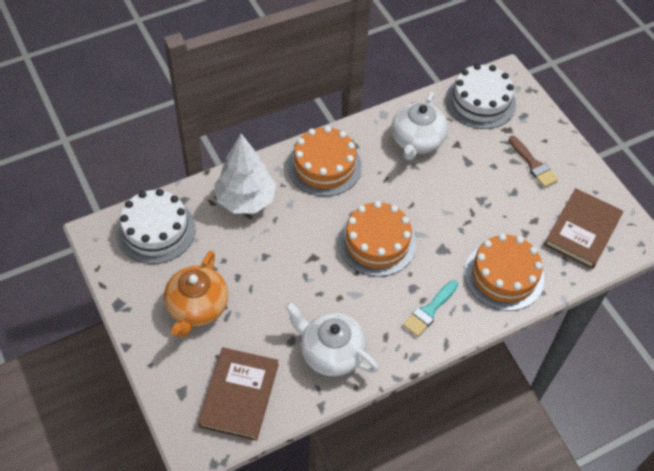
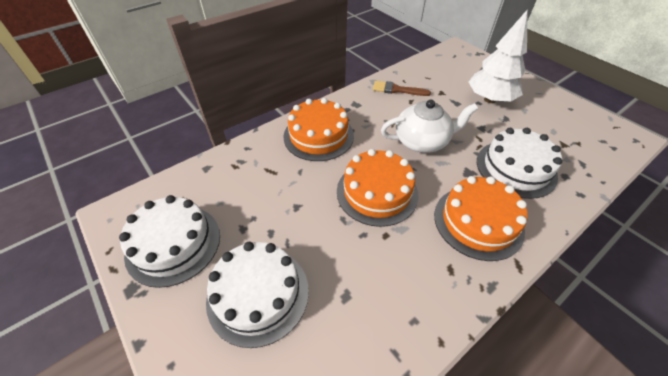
brown book: 2 -> 0
orange teapot: 1 -> 0
turquoise brush: 1 -> 0
white cake: 2 -> 3
white teapot: 2 -> 1

